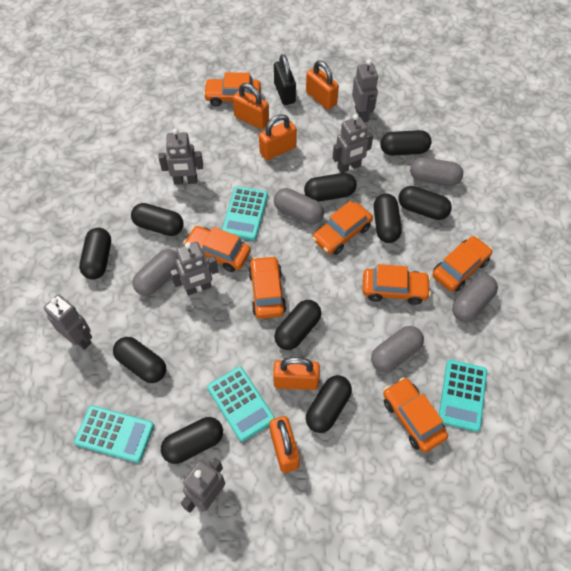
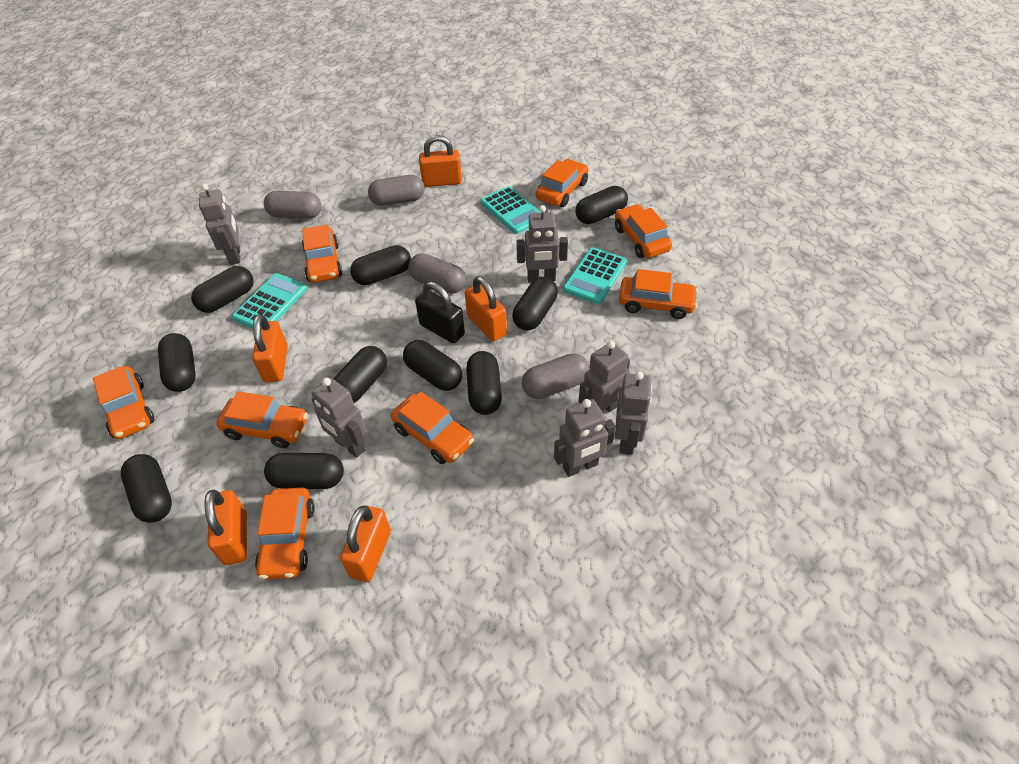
grey capsule: 5 -> 4
orange car: 7 -> 8
turquoise calculator: 4 -> 3

